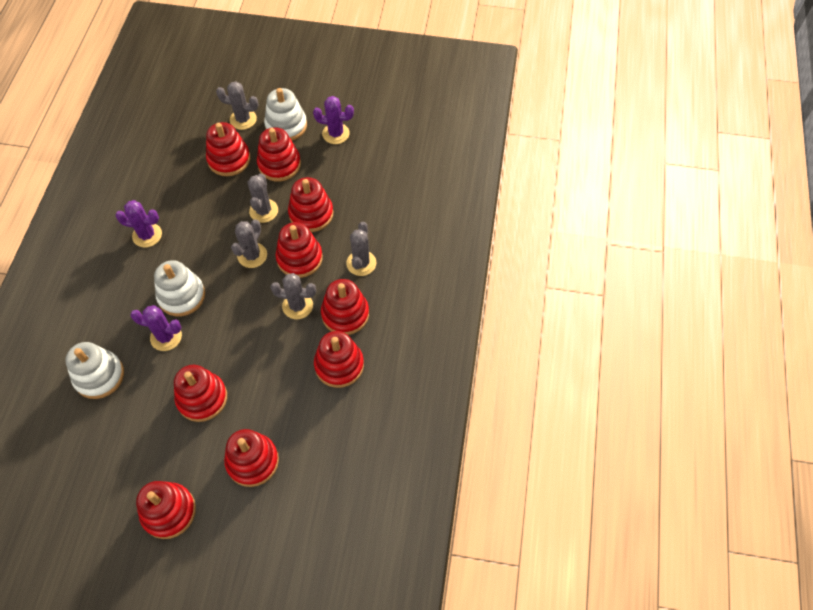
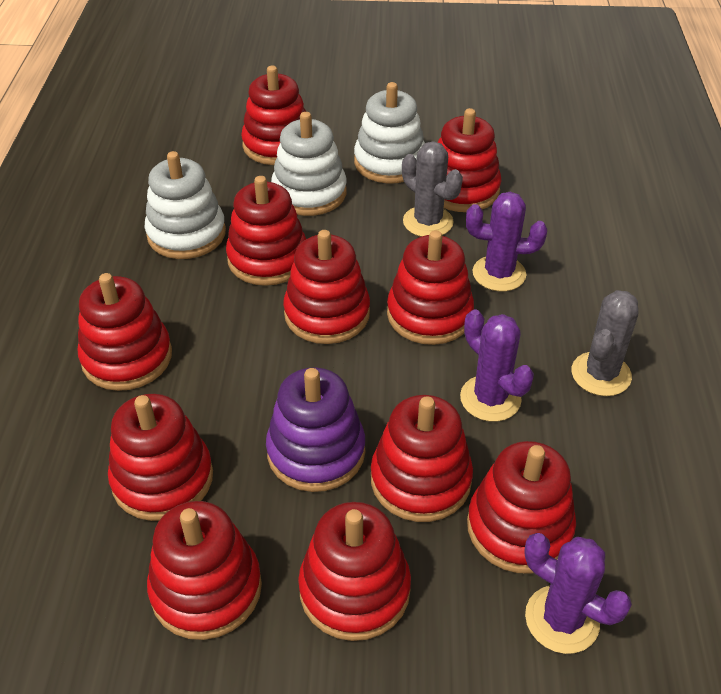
grey cactus: 5 -> 2
purple stacking toy: 0 -> 1
red stacking toy: 9 -> 11

